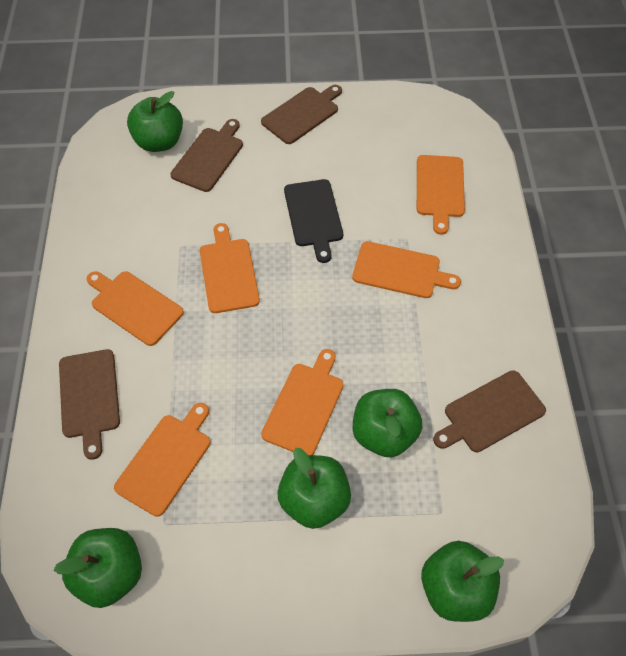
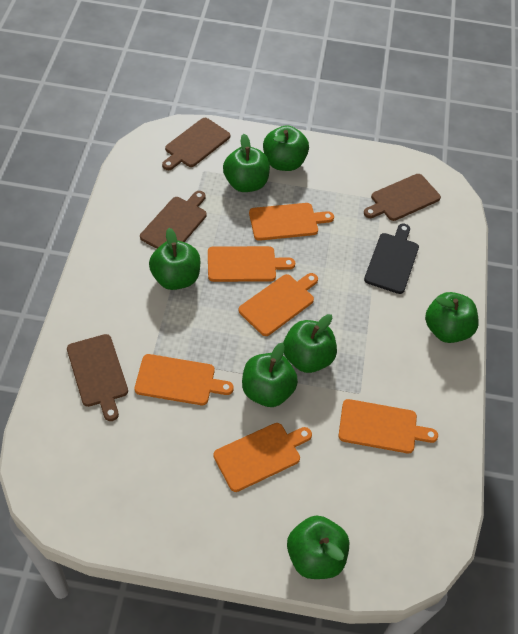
green apple: 5 -> 7

